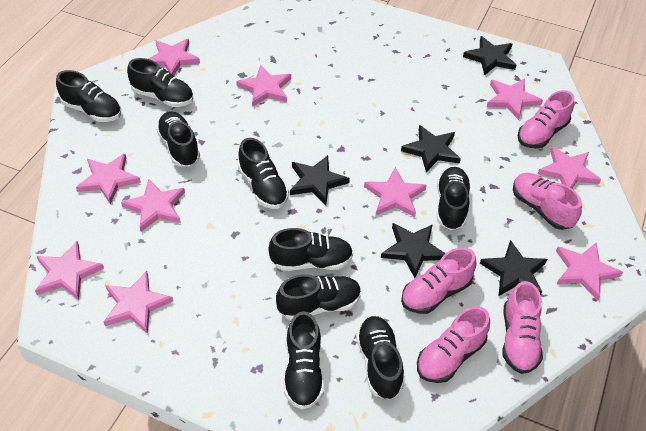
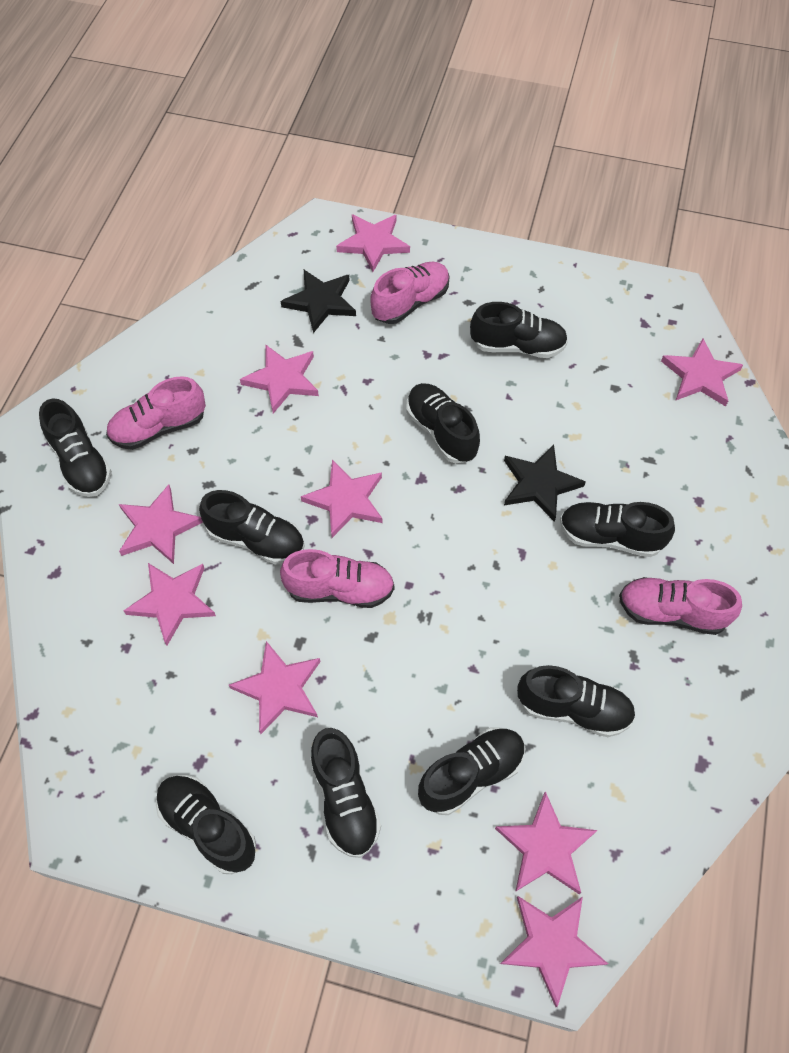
black star: 5 -> 2
pink shoe: 5 -> 4
pink star: 10 -> 9

